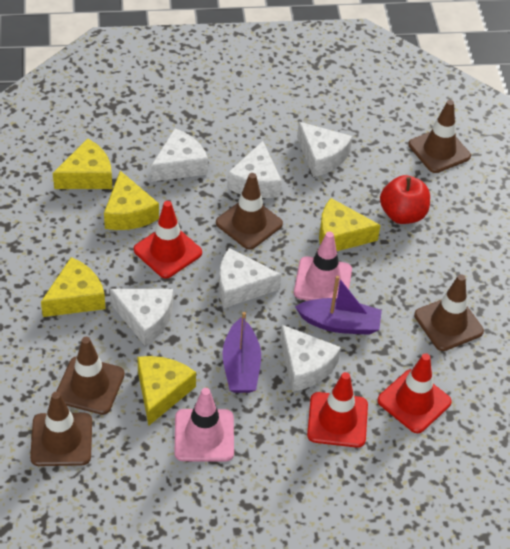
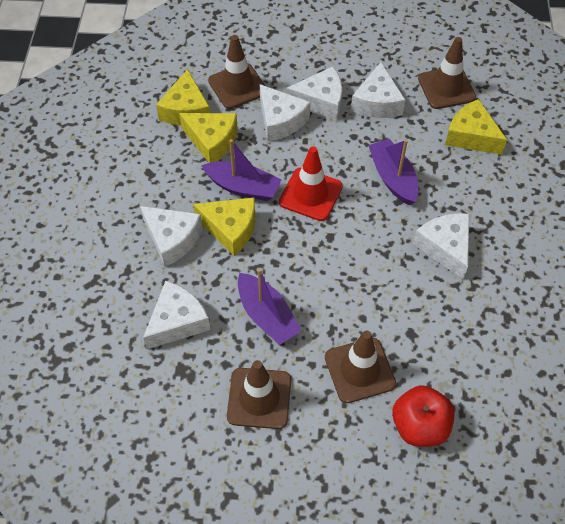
brown traffic cone: 5 -> 4
pink traffic cone: 2 -> 0
purple boat: 2 -> 3
red traffic cone: 3 -> 1
yellow cheese: 5 -> 4

